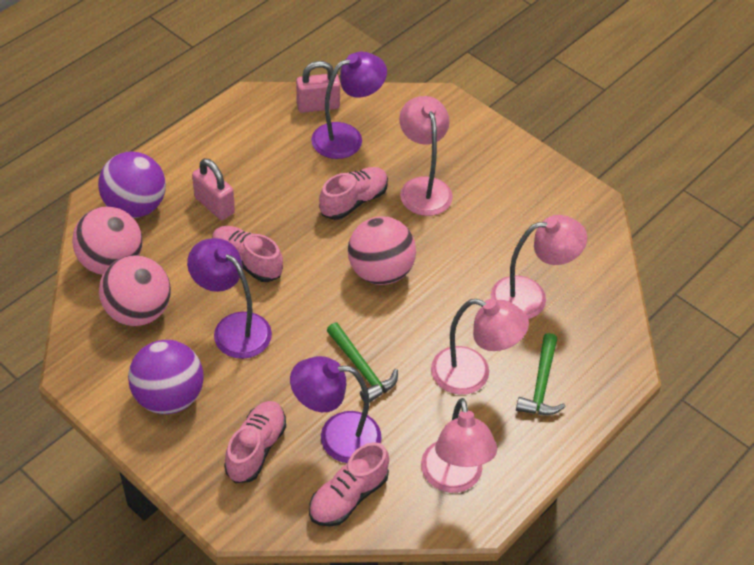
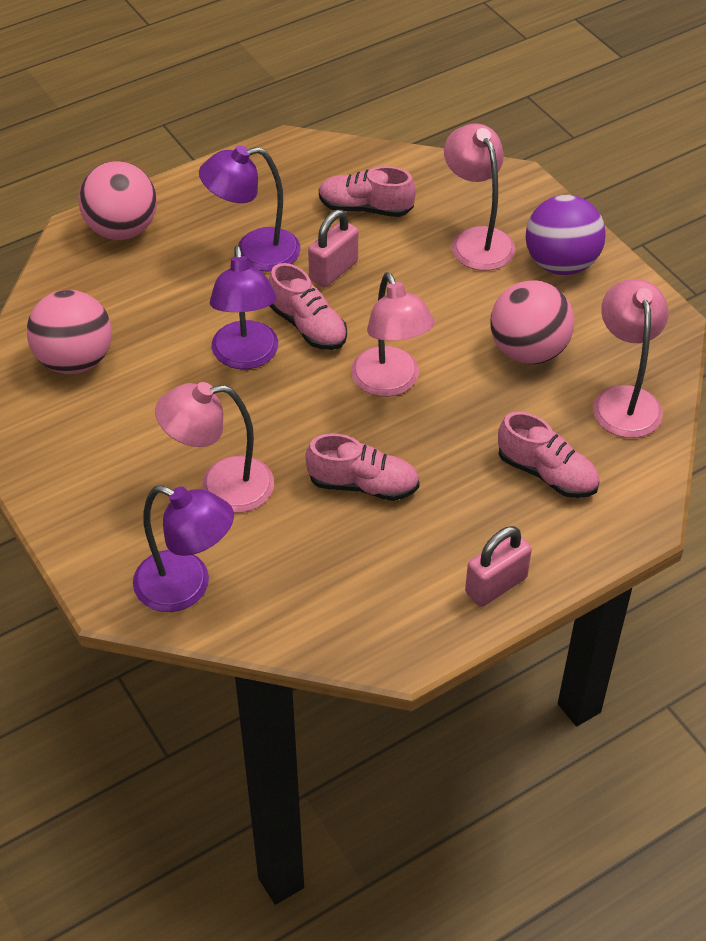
green hammer: 2 -> 0
purple ball: 2 -> 1

